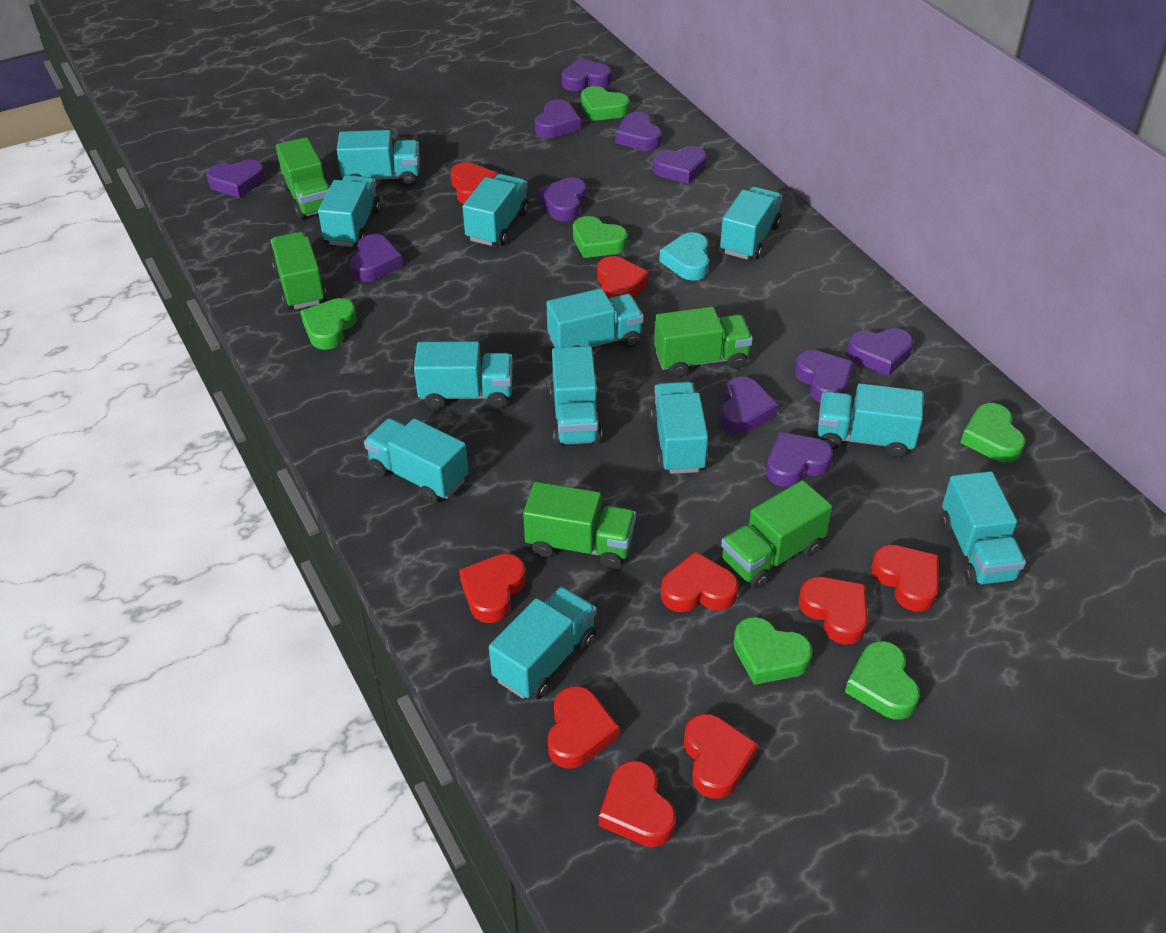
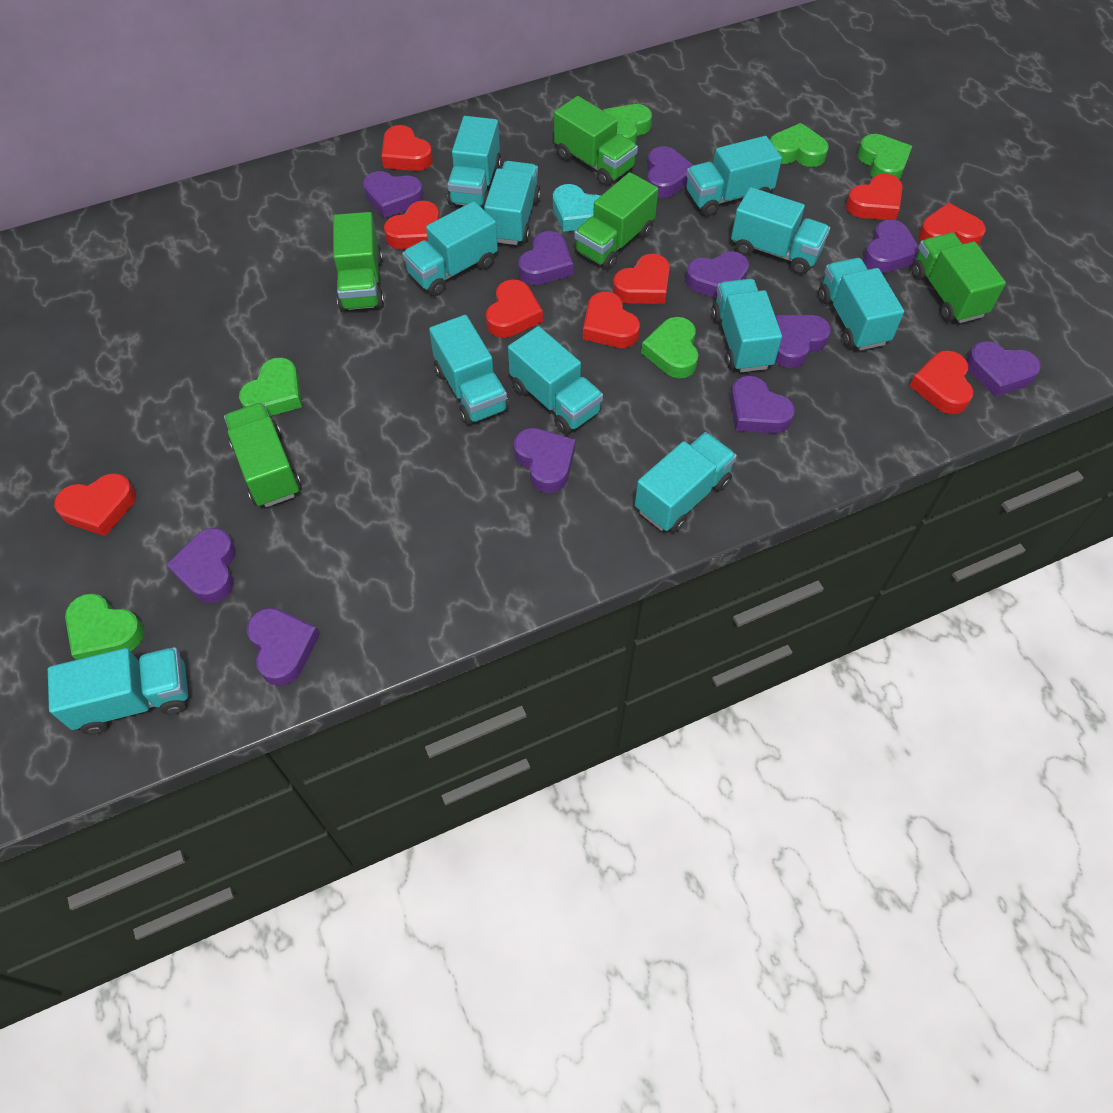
turquoise truck: 12 -> 11

